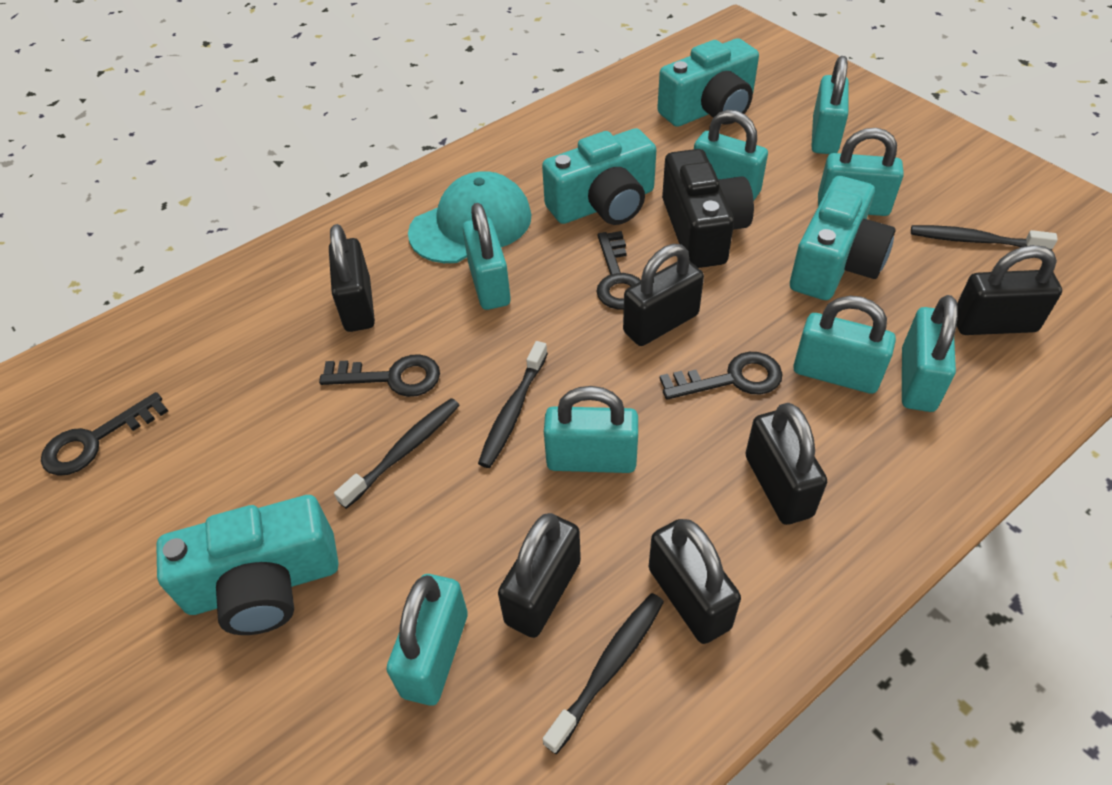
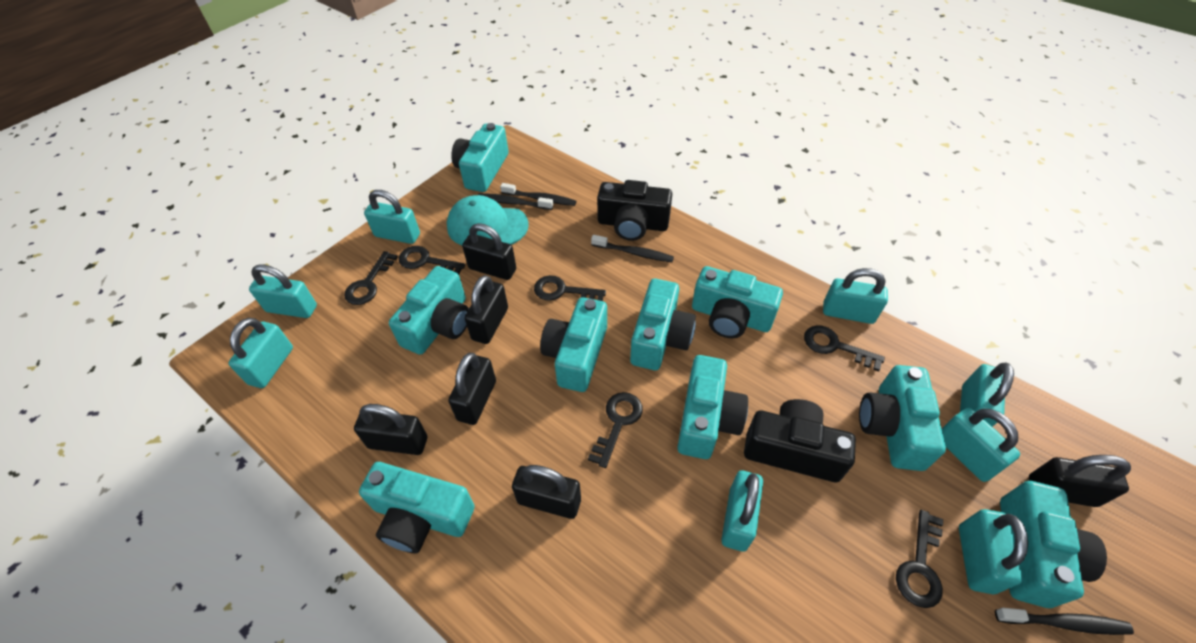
black camera: 1 -> 2
black key: 4 -> 6
turquoise camera: 4 -> 9

